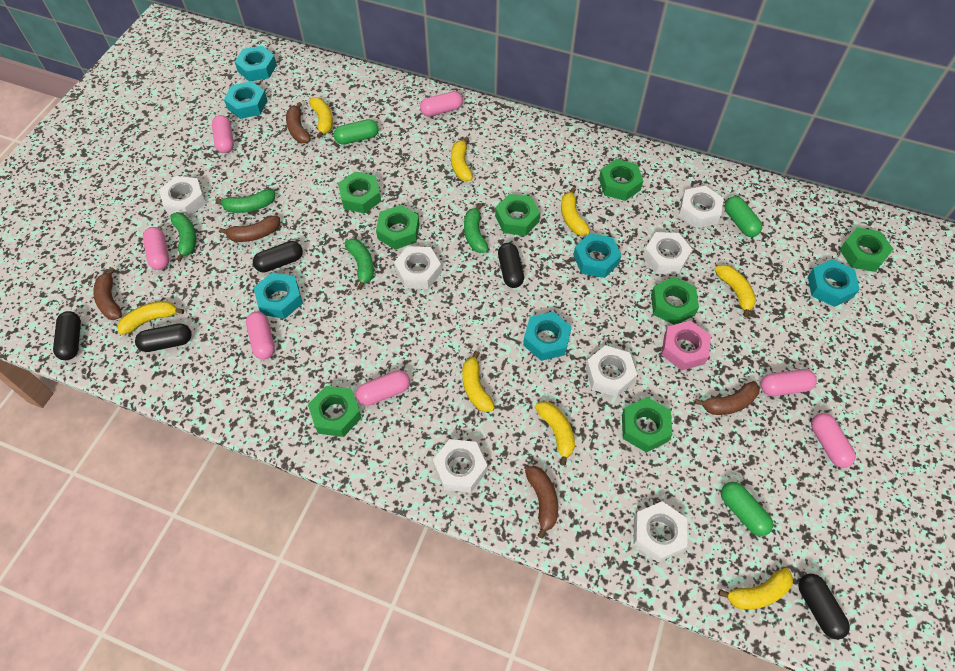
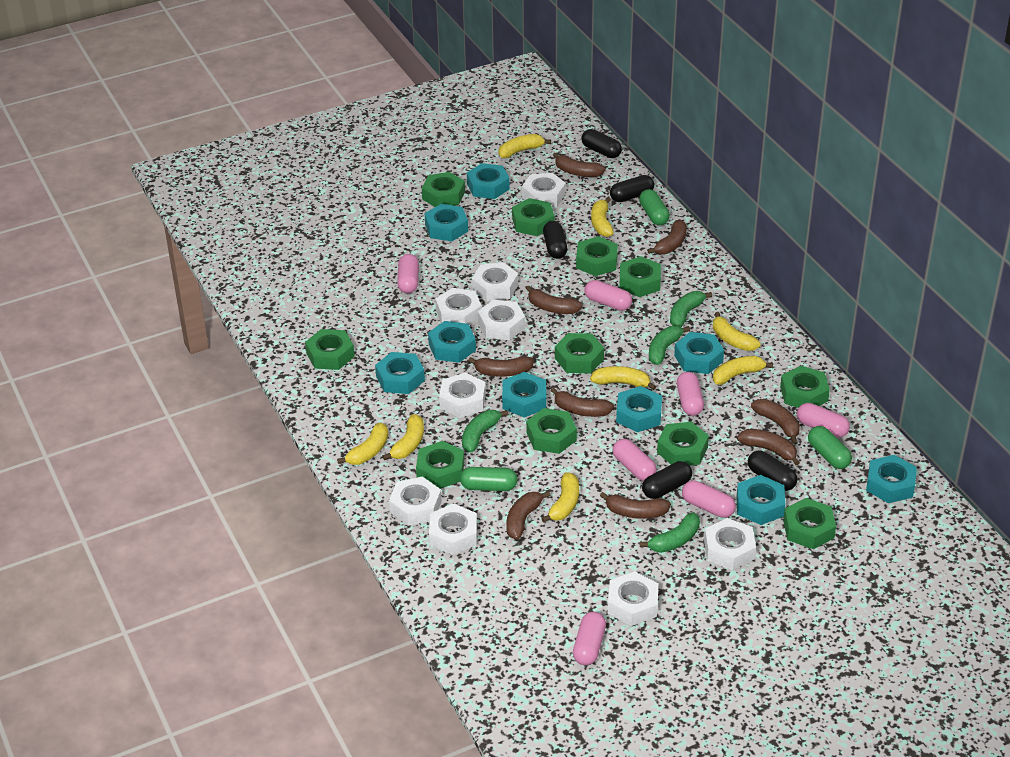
brown banana: 5 -> 9
green nut: 8 -> 11
pink nut: 1 -> 0
turquoise nut: 6 -> 9
white nut: 7 -> 9

